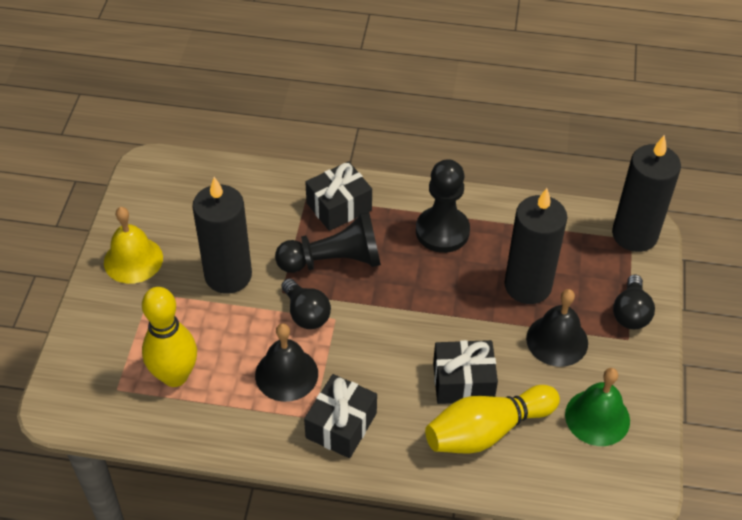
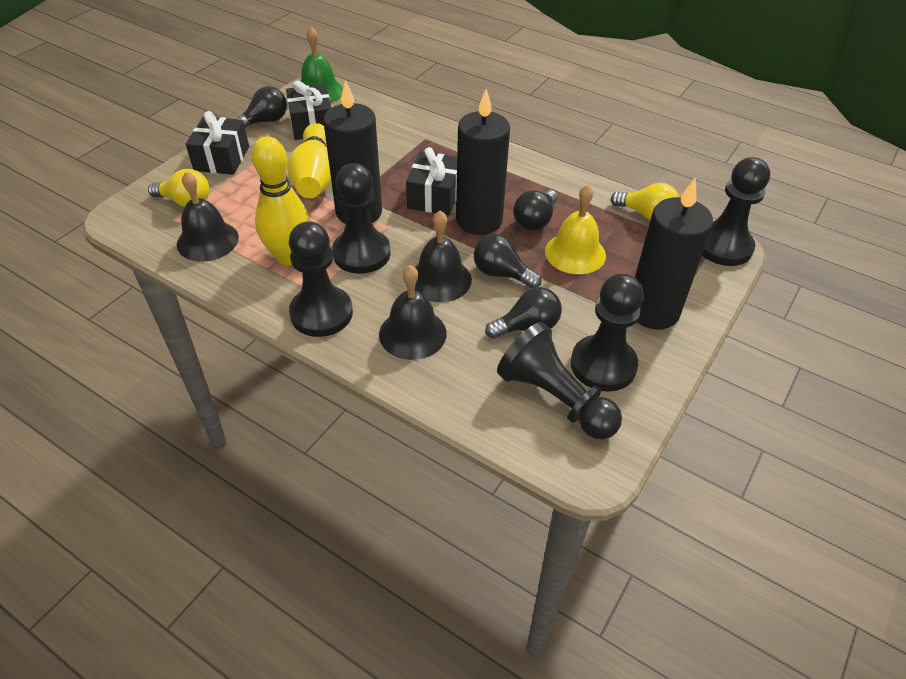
black bell: 2 -> 3
black light bulb: 2 -> 4
black pawn: 2 -> 5
yellow light bulb: 0 -> 2

